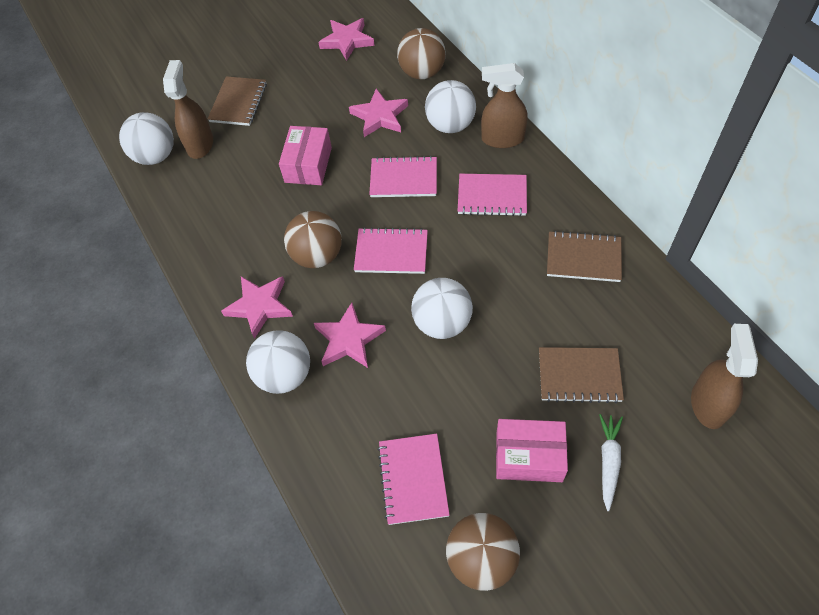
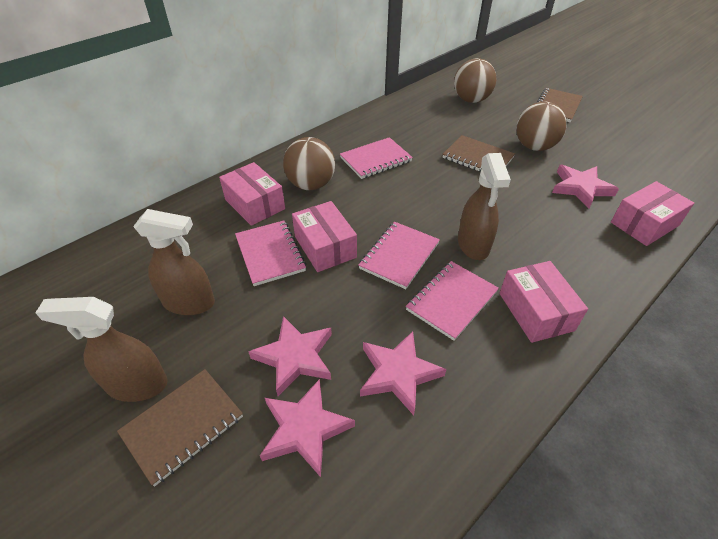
pink box: 2 -> 4
white ball: 4 -> 0
white carrot: 1 -> 0

